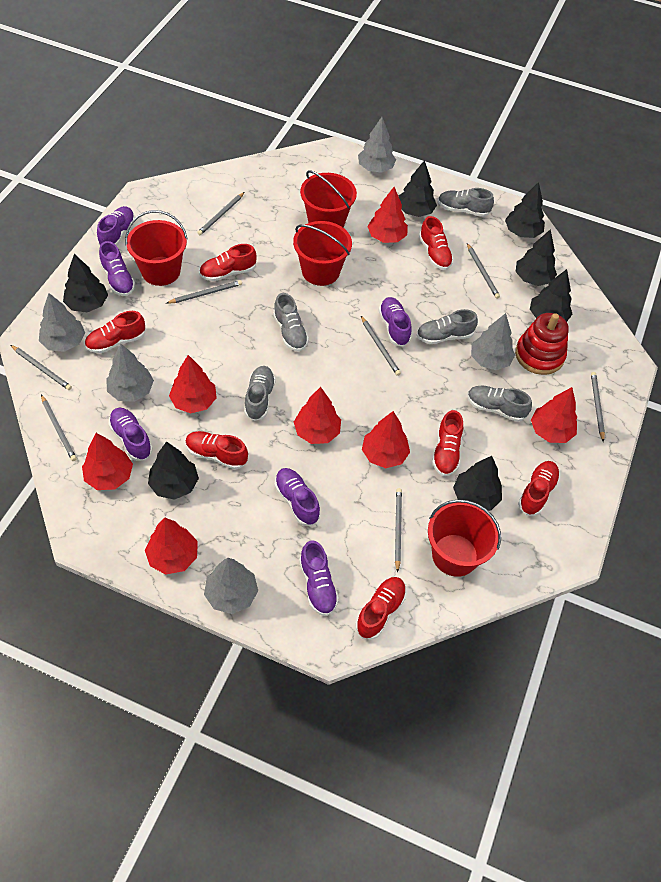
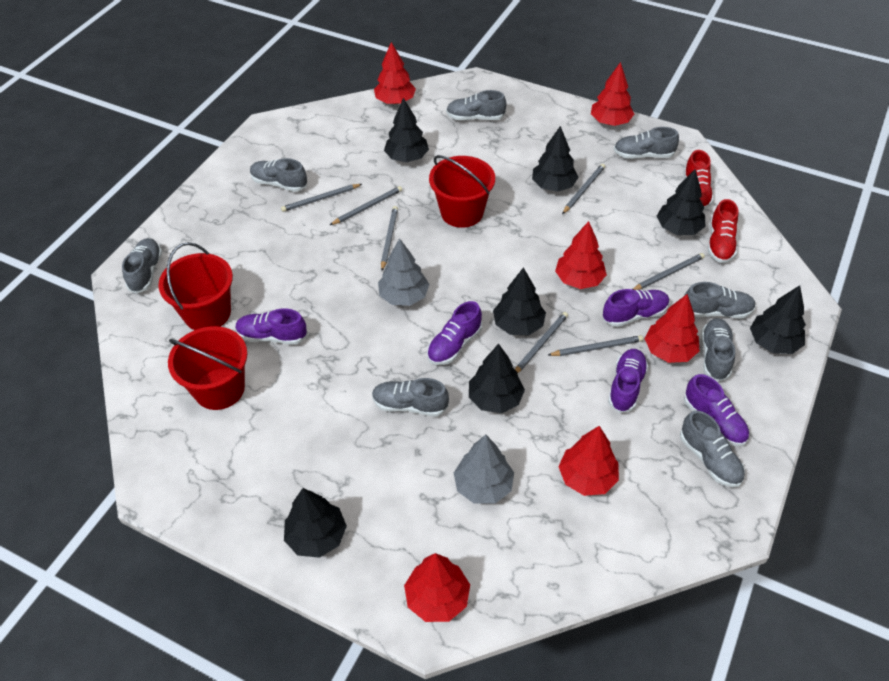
grey pencil: 8 -> 7
grey shoe: 5 -> 8
grey tree: 5 -> 2
purple shoe: 6 -> 5
red bucket: 4 -> 3
red shoe: 7 -> 2
red stacking toy: 1 -> 0
red tree: 7 -> 6

